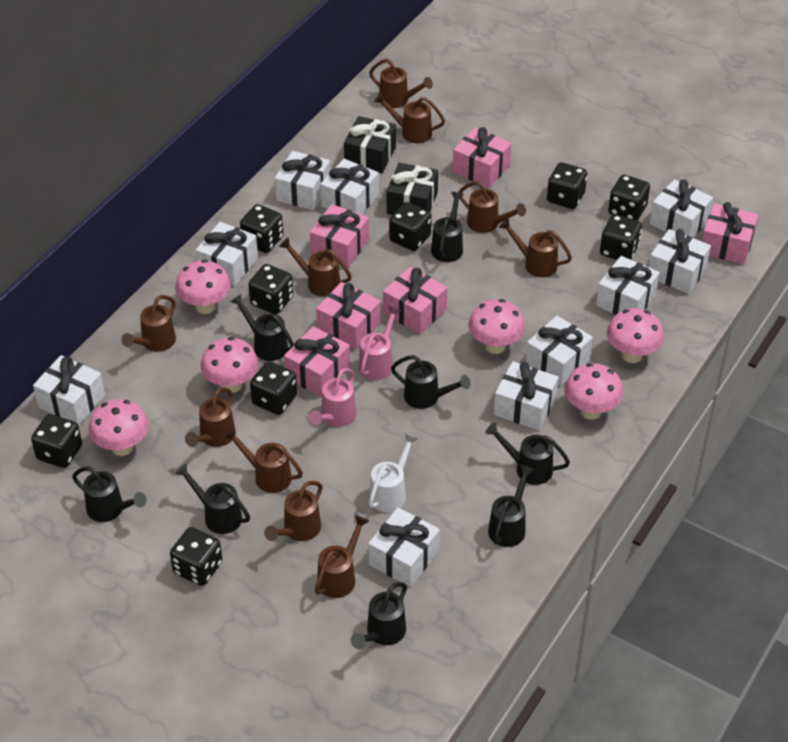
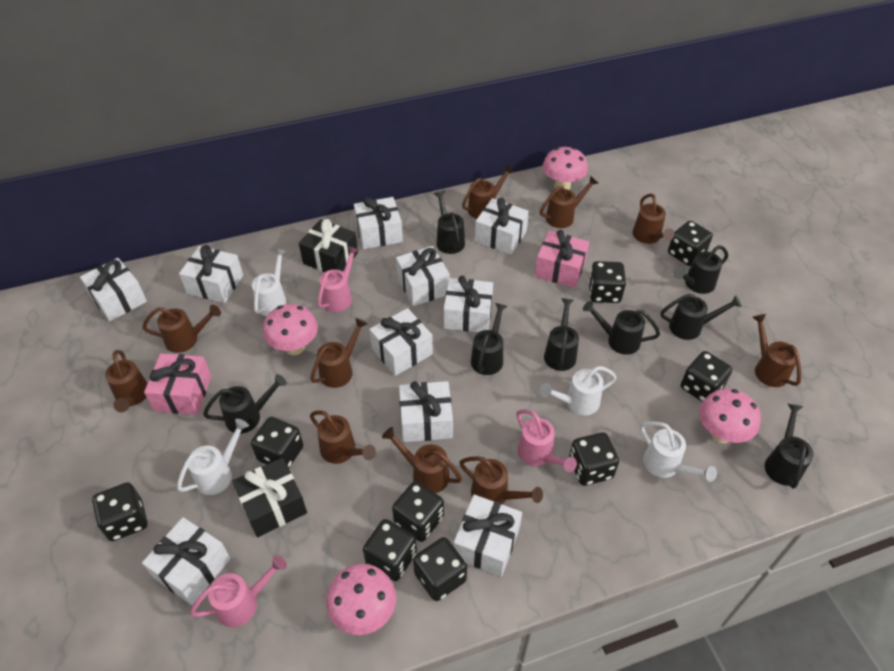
pink gift: 6 -> 2
pink mushroom: 6 -> 4
pink watering can: 2 -> 3
white watering can: 1 -> 4

